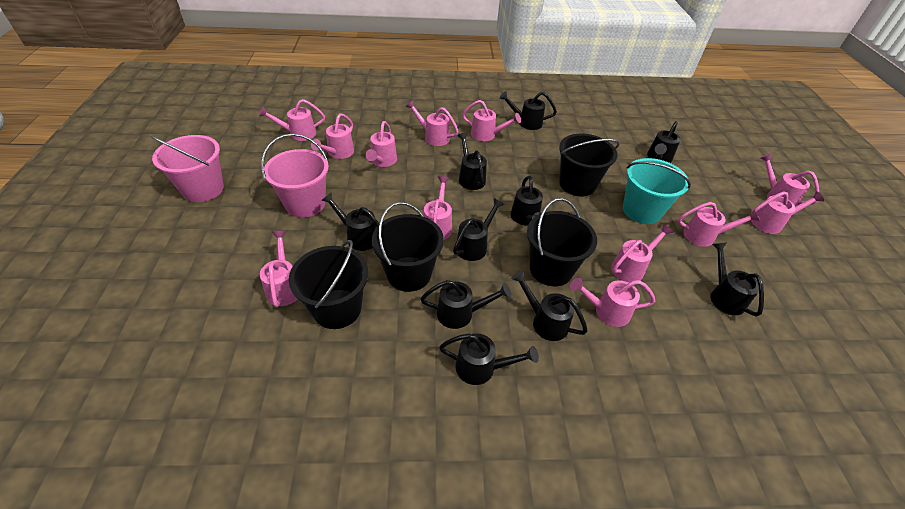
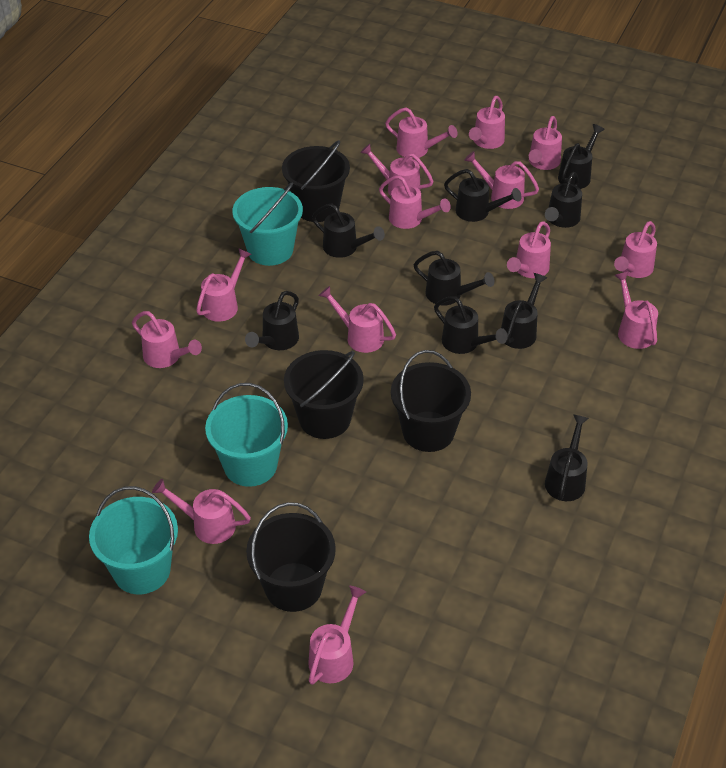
black watering can: 10 -> 9
pink bucket: 2 -> 0
pink watering can: 12 -> 14
turquoise bucket: 1 -> 3

